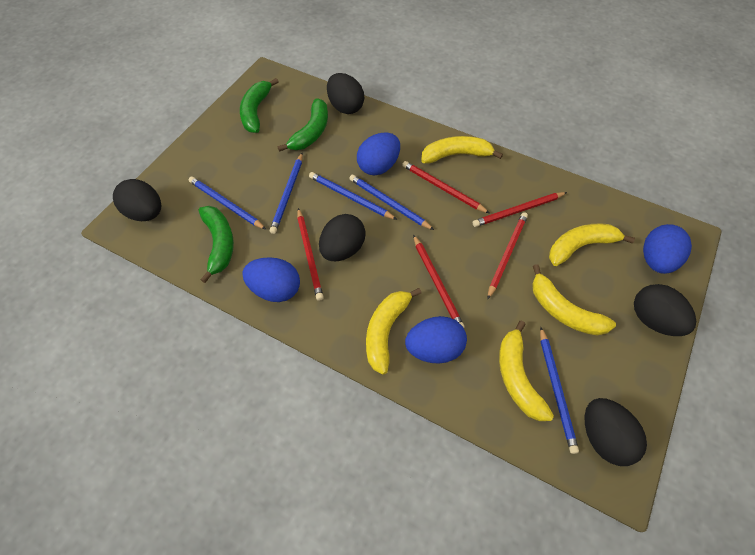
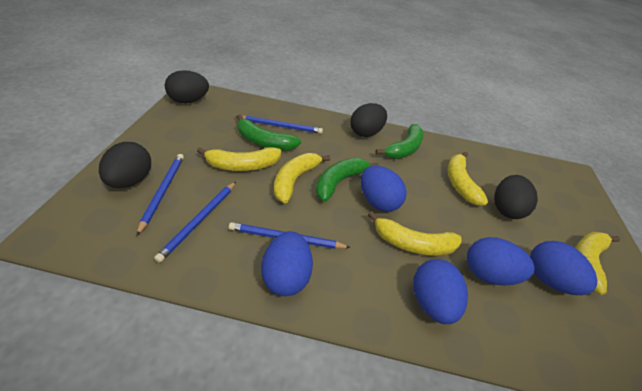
black egg: 5 -> 4
blue egg: 4 -> 5
blue pencil: 5 -> 4
red pencil: 5 -> 0

